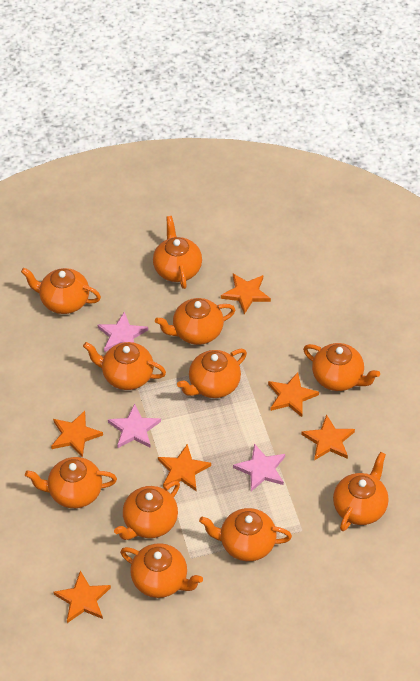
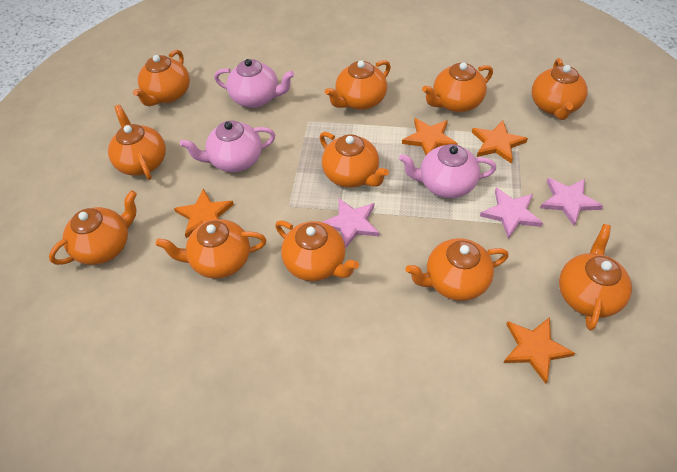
orange star: 6 -> 4
pink teapot: 0 -> 3

